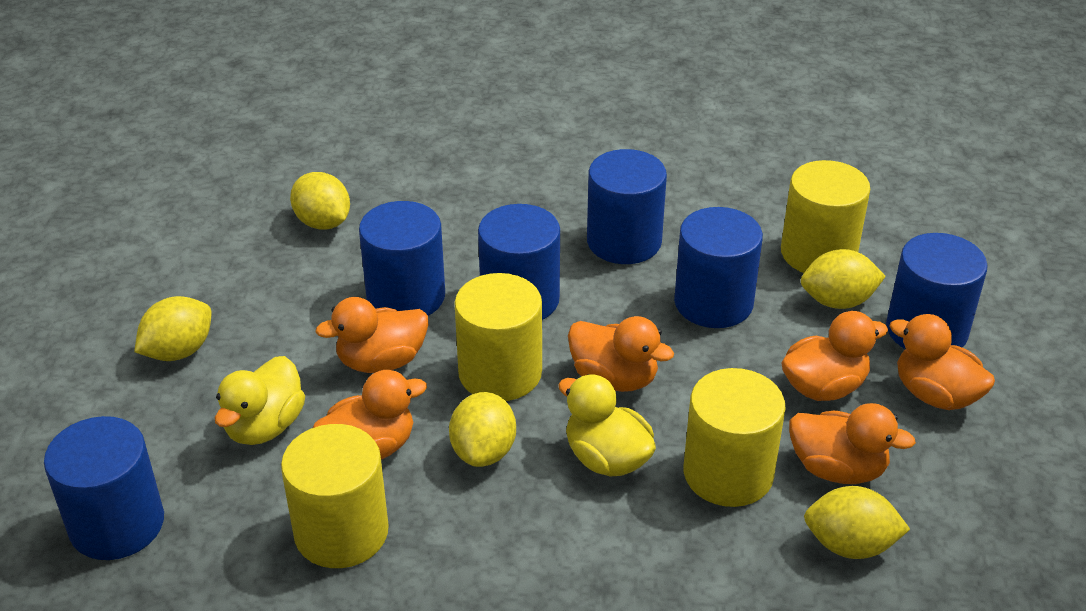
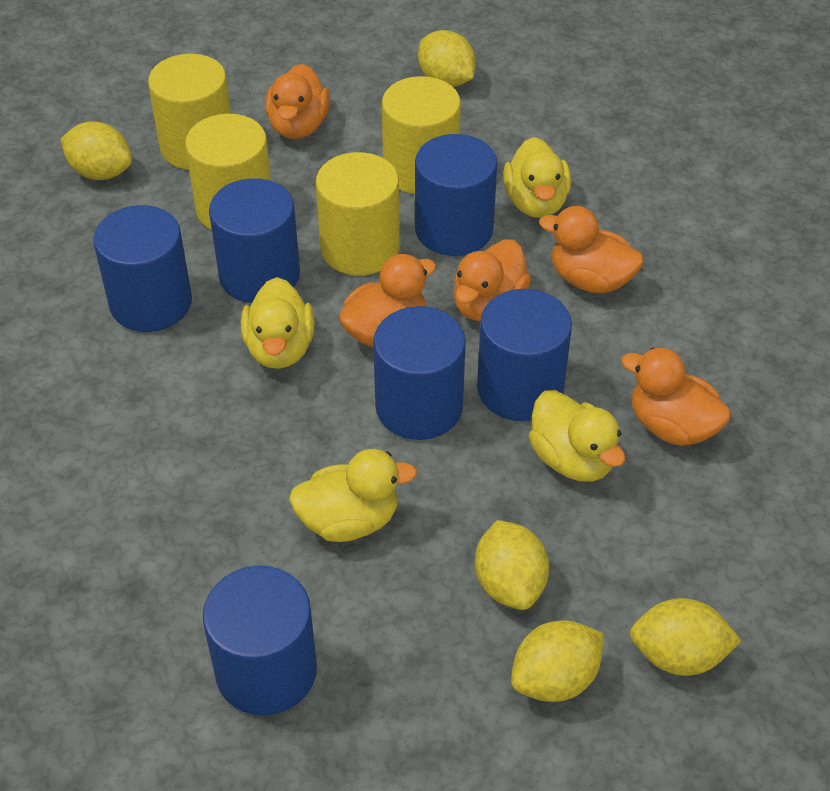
orange duck: 6 -> 5
yellow duck: 2 -> 4

